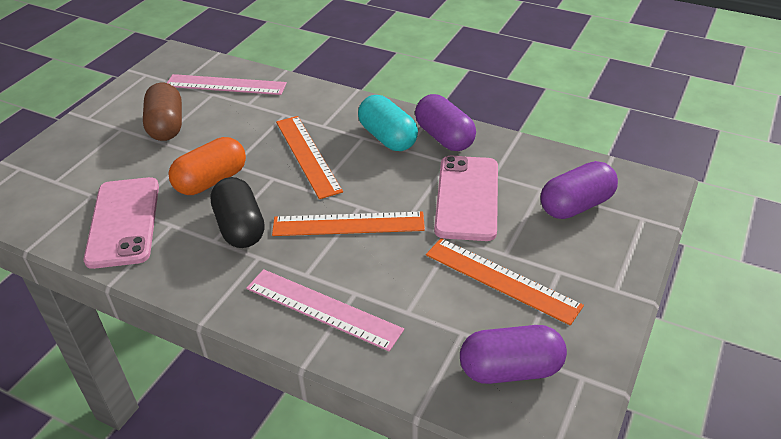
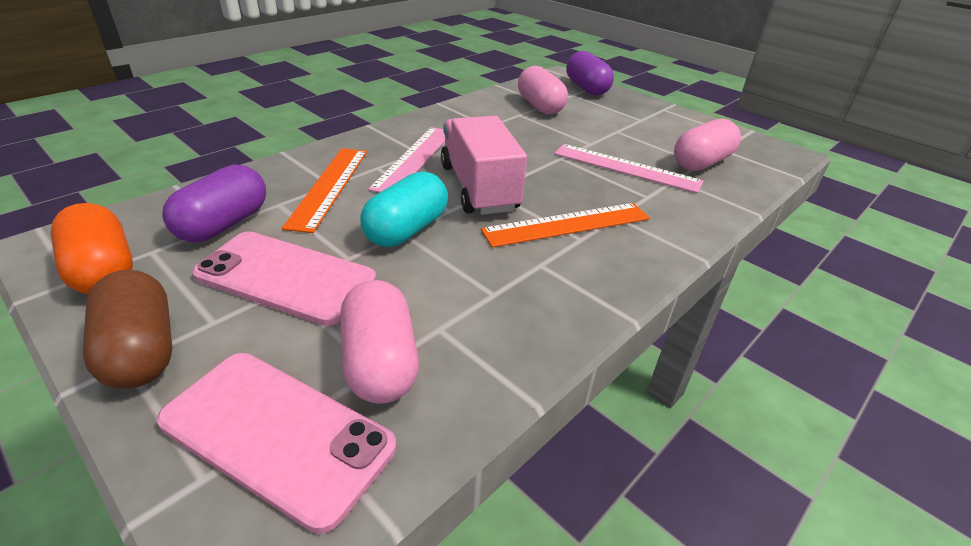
black capsule: 1 -> 0
orange ruler: 3 -> 2
pink capsule: 0 -> 3
pink truck: 0 -> 1
purple capsule: 3 -> 2

